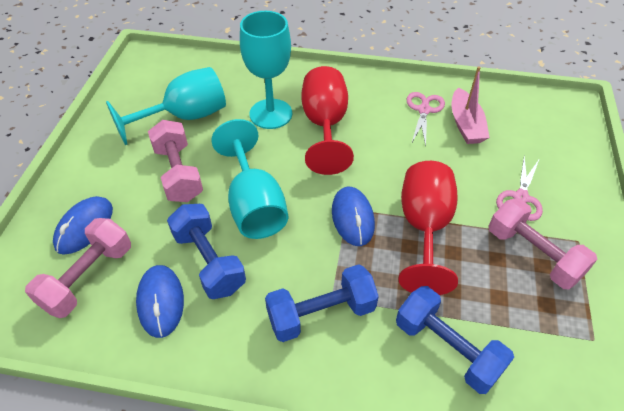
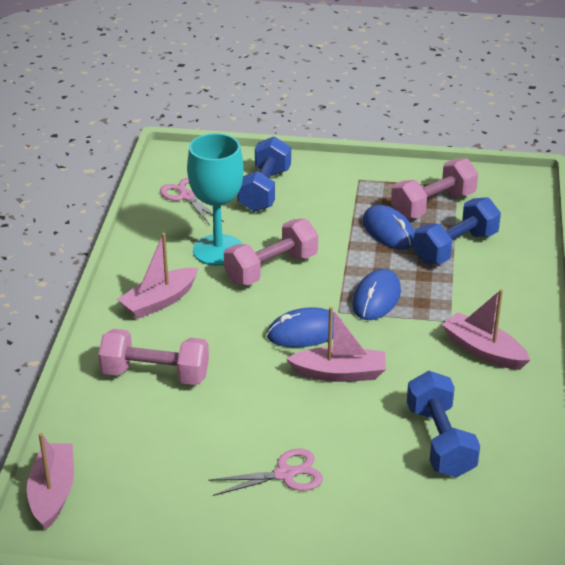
pink boat: 1 -> 4
red goblet: 2 -> 0
turquoise goblet: 3 -> 1

